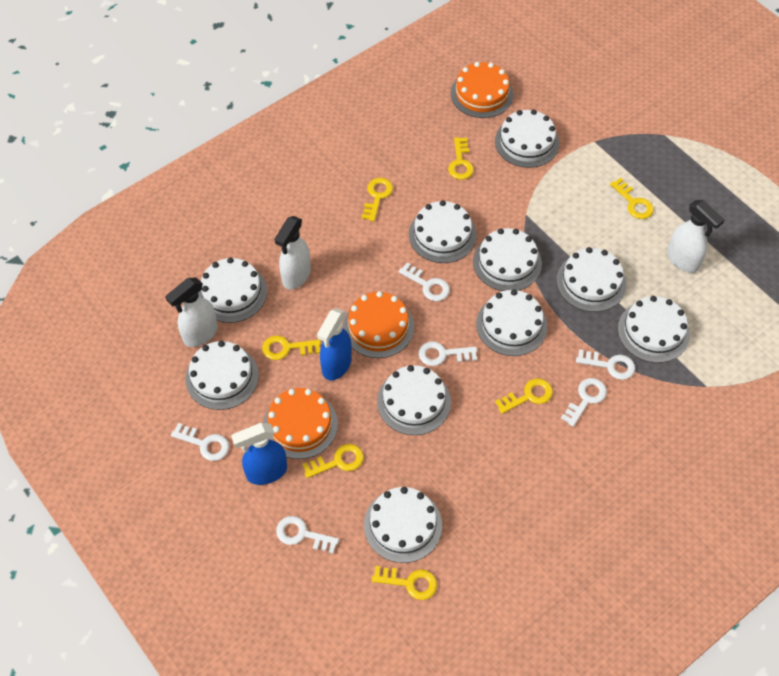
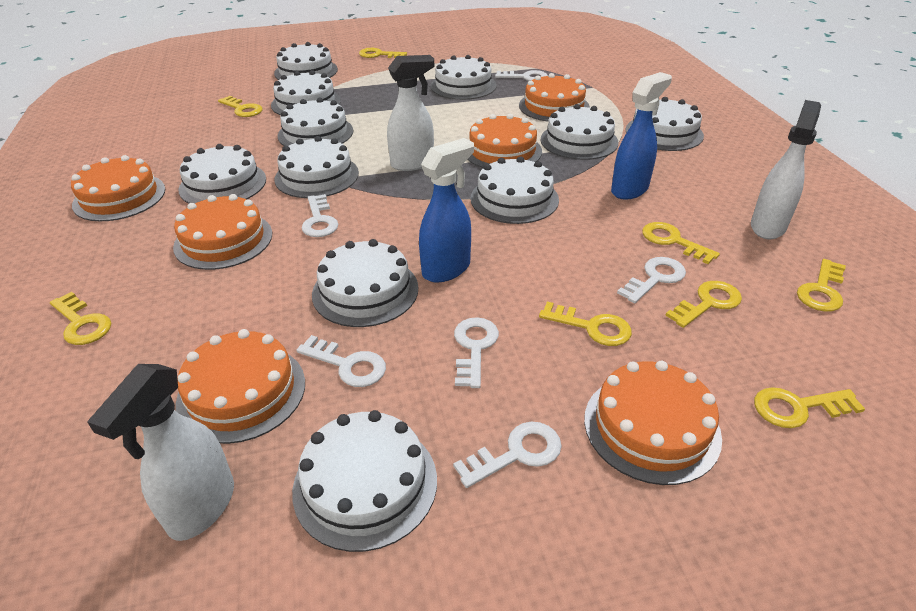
orange cake: 3 -> 6
white cake: 10 -> 11
yellow key: 7 -> 8

